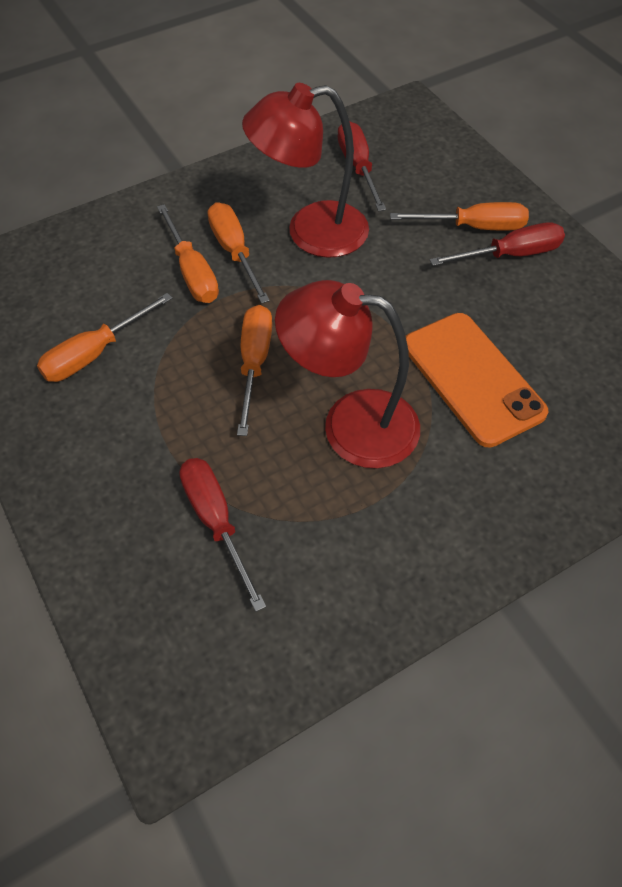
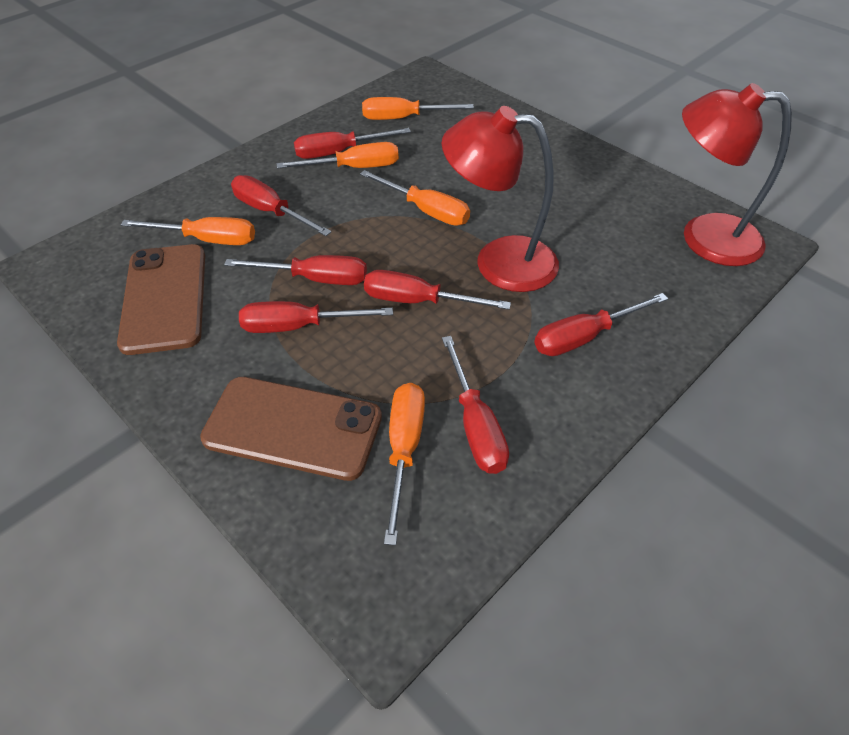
brown phone: 0 -> 2
orange phone: 1 -> 0
red screwdriver: 3 -> 7

